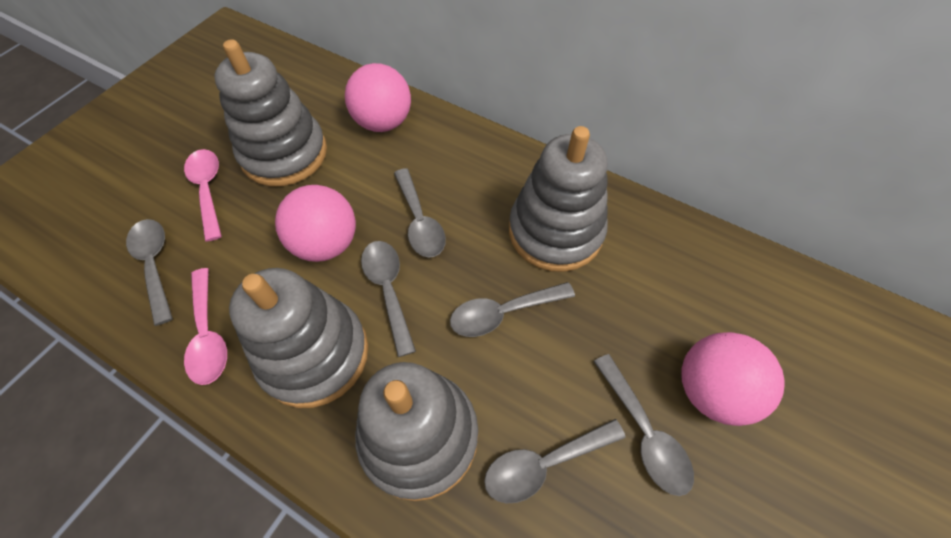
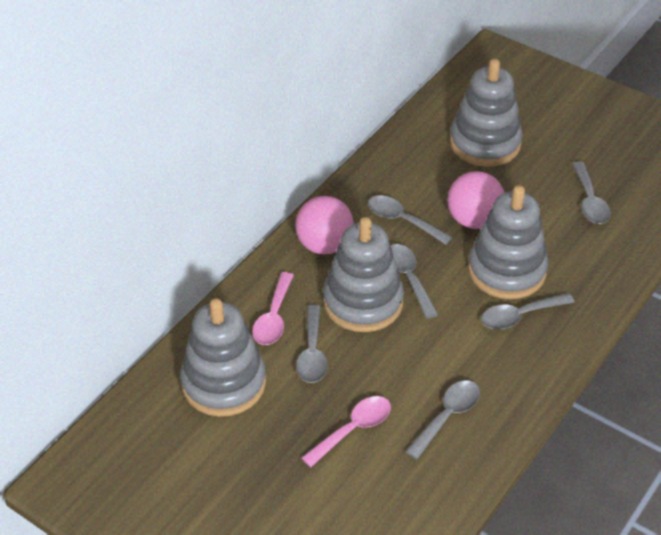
pink ball: 3 -> 2

